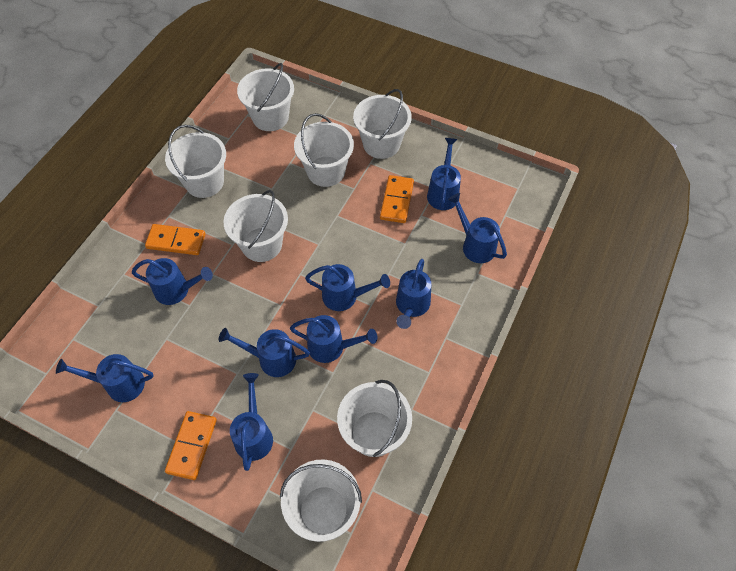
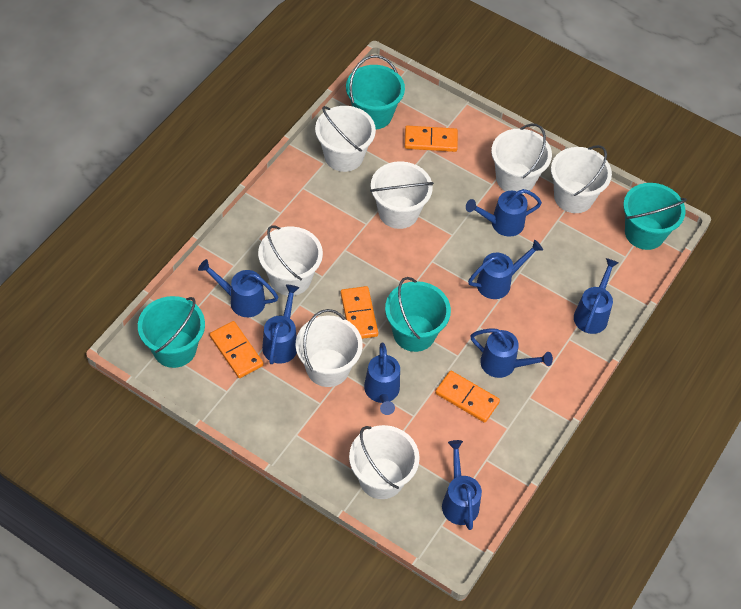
blue watering can: 9 -> 8
orange domino: 3 -> 4
turquoise bucket: 0 -> 4

